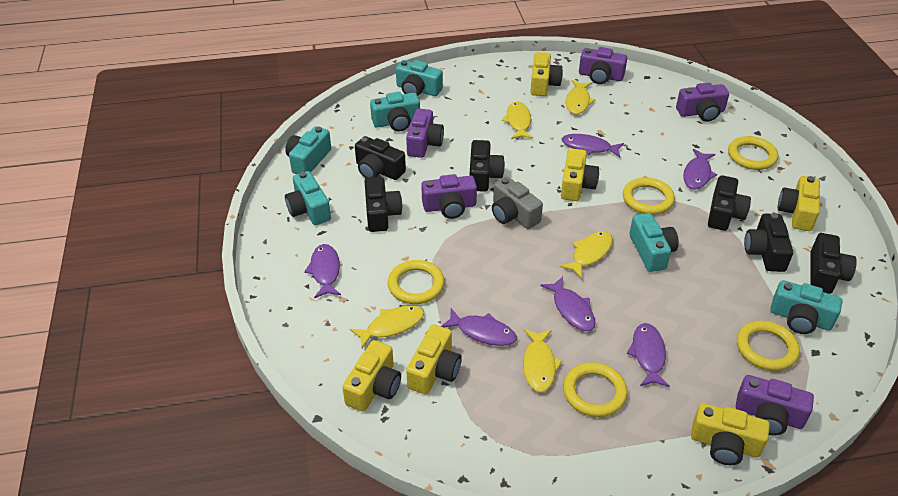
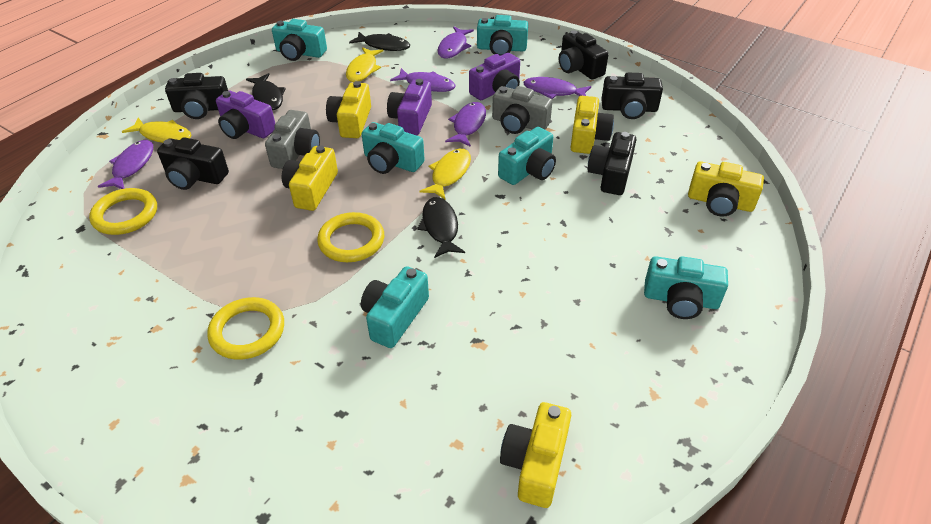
black camera: 6 -> 5
black fish: 0 -> 3
grey camera: 1 -> 2
purple camera: 5 -> 3
purple fish: 6 -> 5
yellow camera: 6 -> 5
yellow fish: 5 -> 3
yellow ring: 5 -> 3

